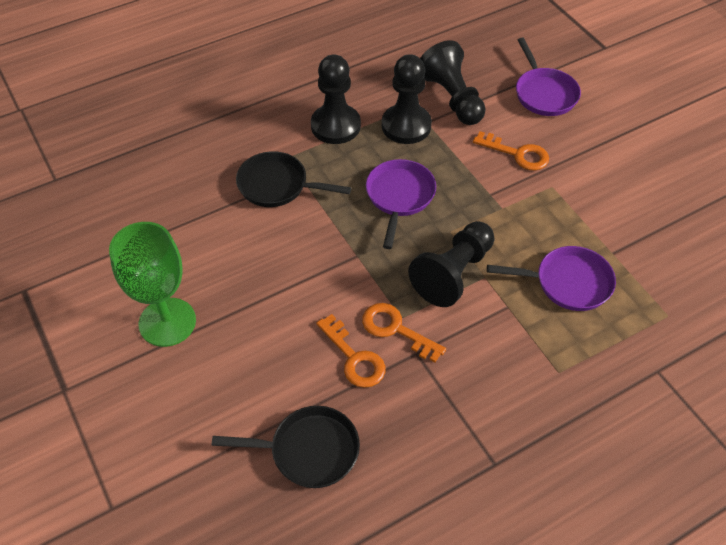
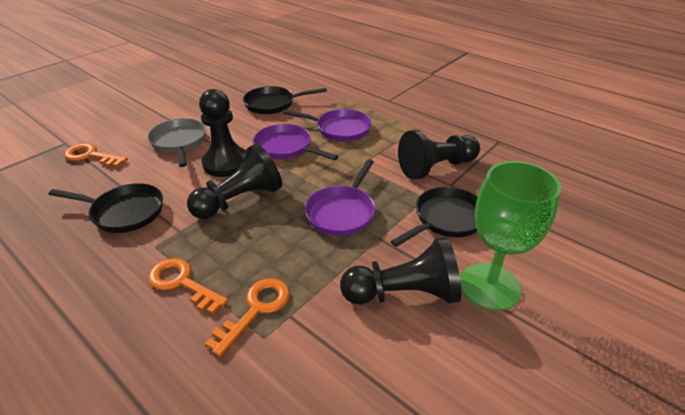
black pan: 2 -> 3
grey pan: 0 -> 1

